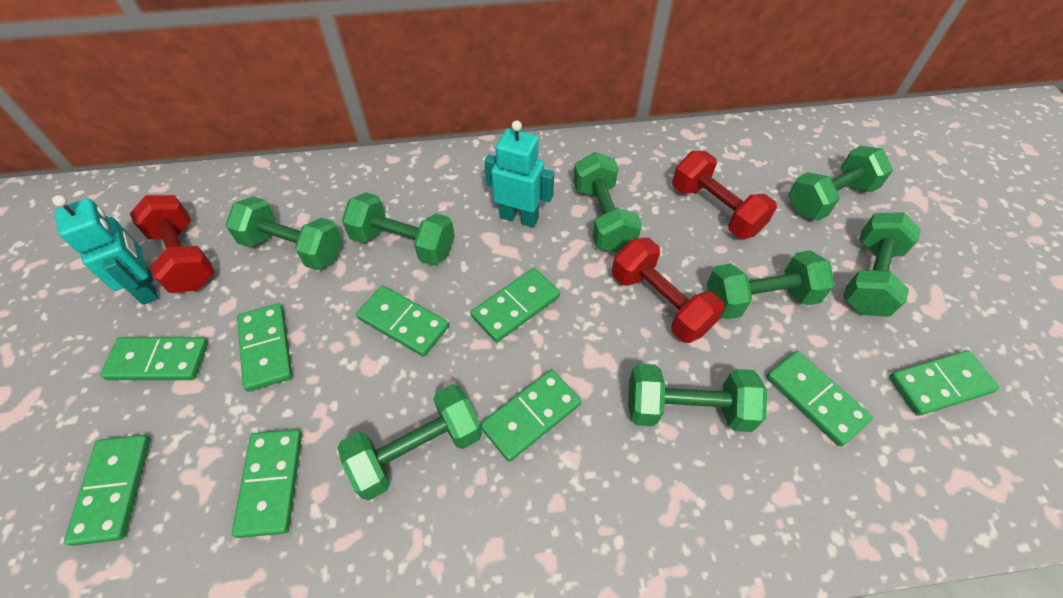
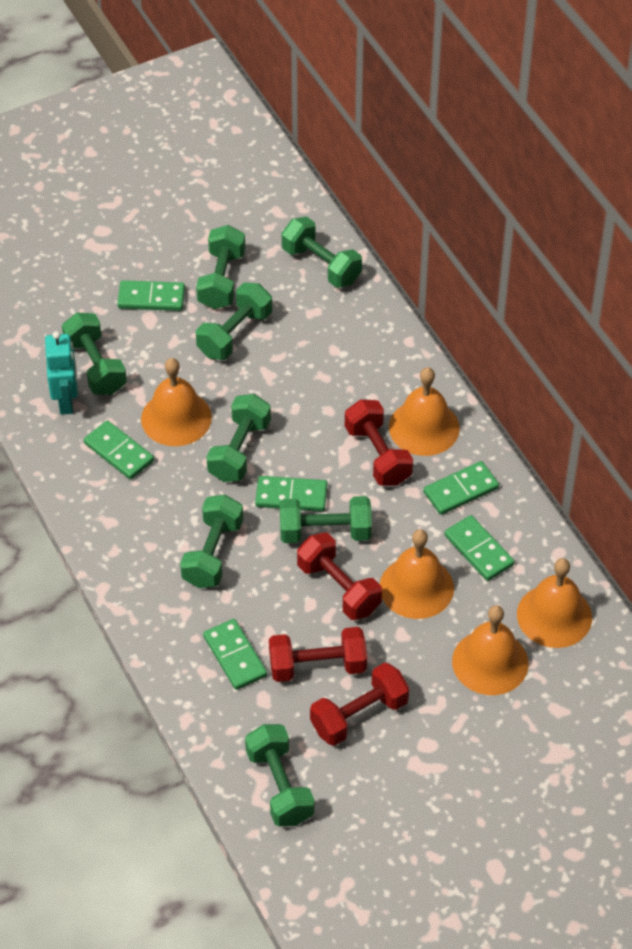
green domino: 9 -> 6
orange bell: 0 -> 5
red dumbbell: 3 -> 4
turquoise robot: 2 -> 1

